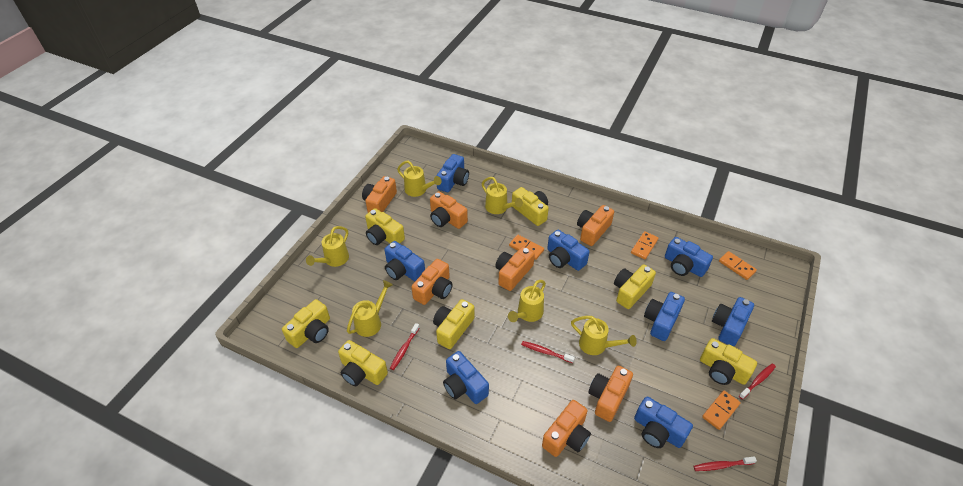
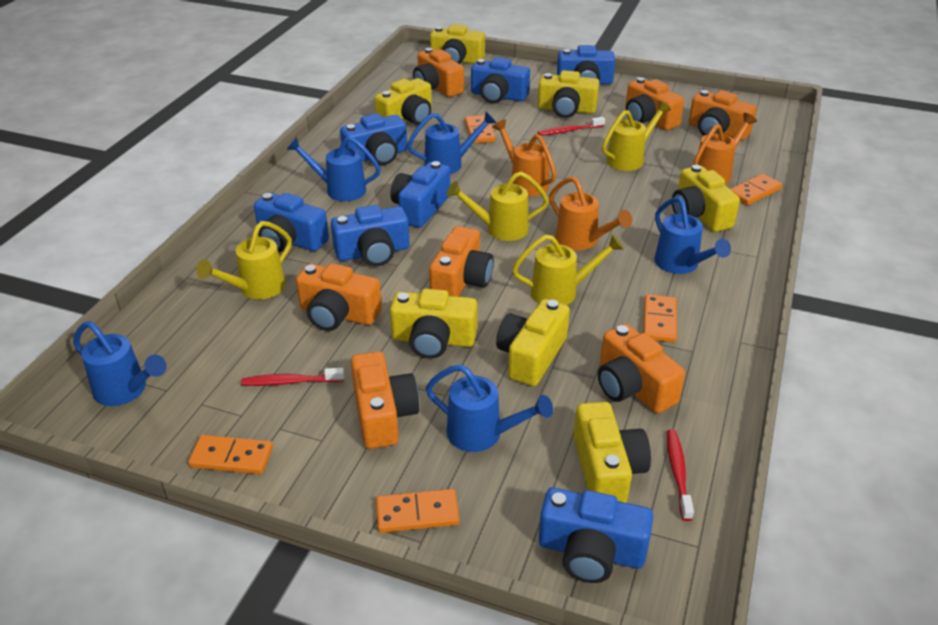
blue camera: 8 -> 7
blue watering can: 0 -> 5
orange domino: 4 -> 5
orange watering can: 0 -> 3
red toothbrush: 4 -> 3
yellow watering can: 6 -> 4

